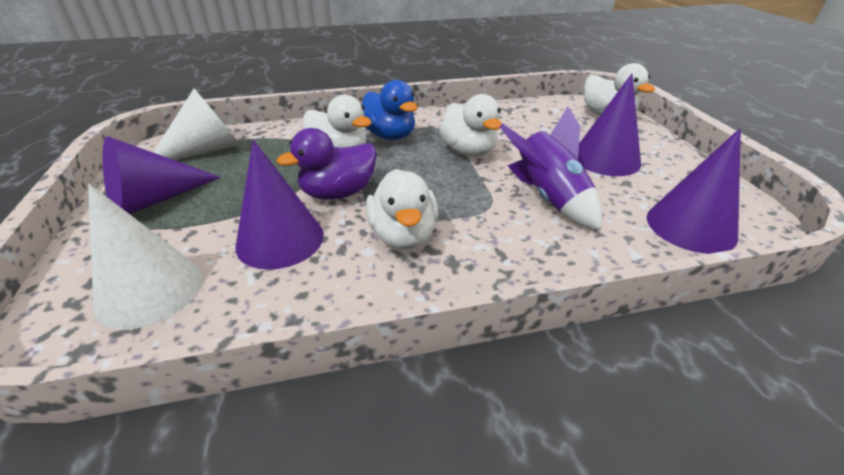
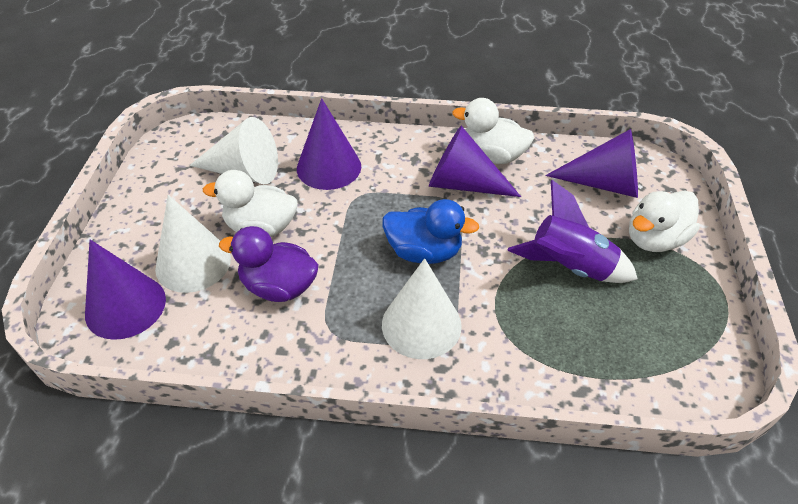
white cone: 2 -> 3
white duck: 4 -> 3

